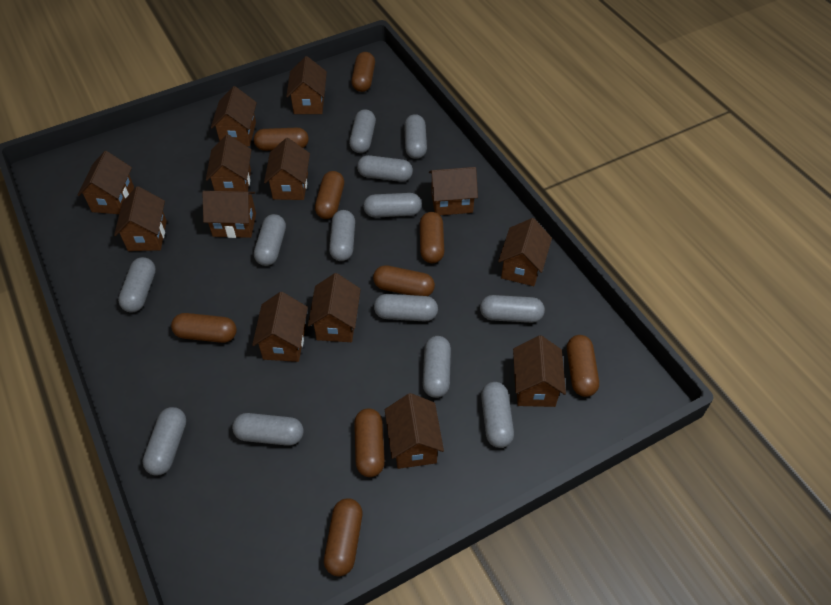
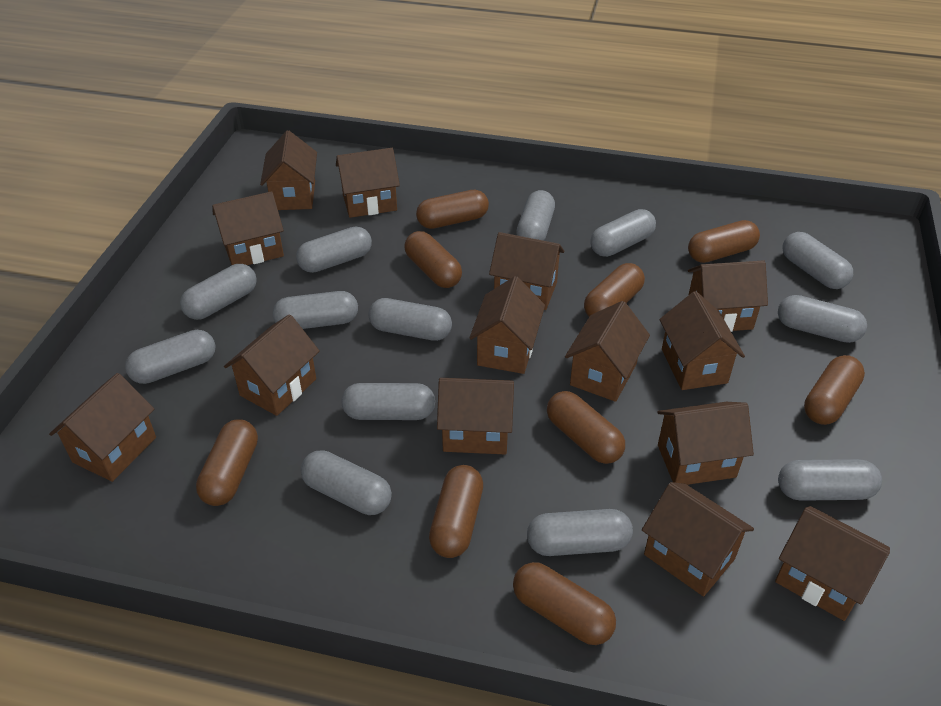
brown house: 13 -> 14

